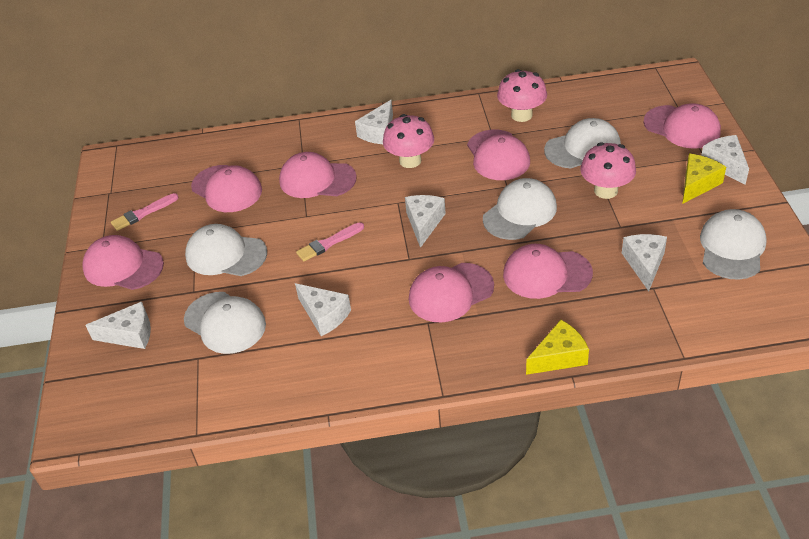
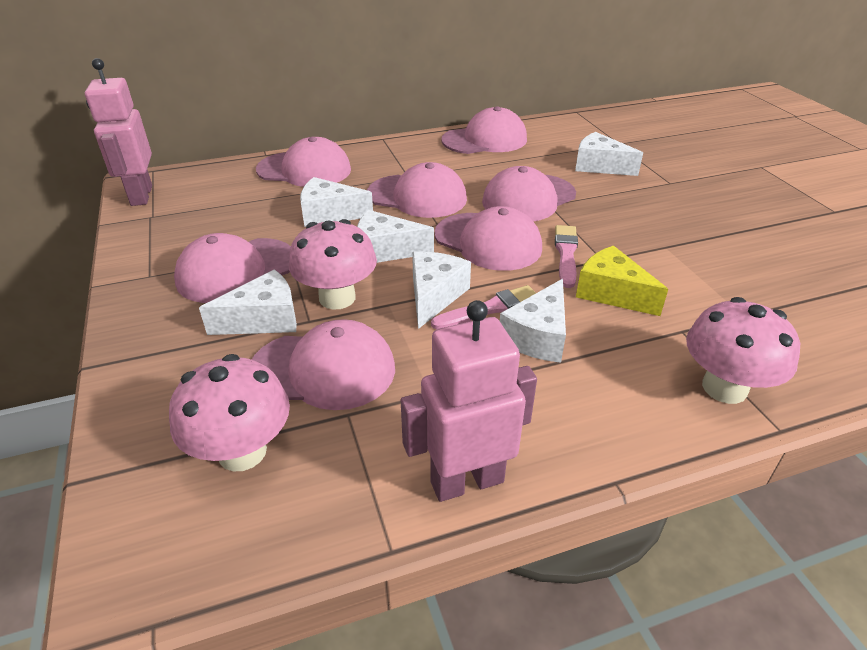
pink robot: 0 -> 2
white cap: 5 -> 0
yellow cheese: 2 -> 1

